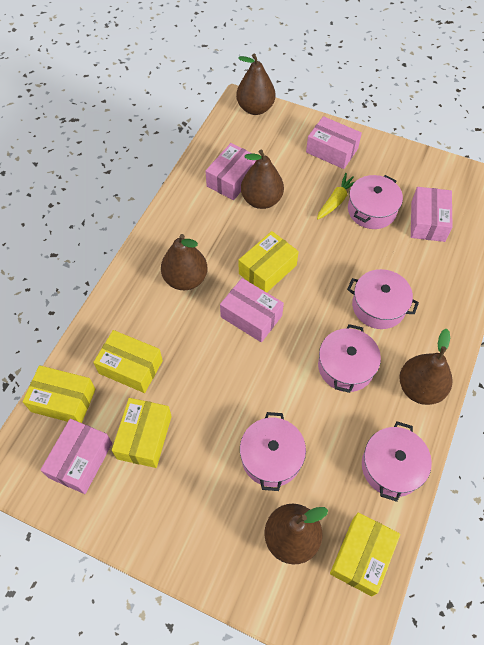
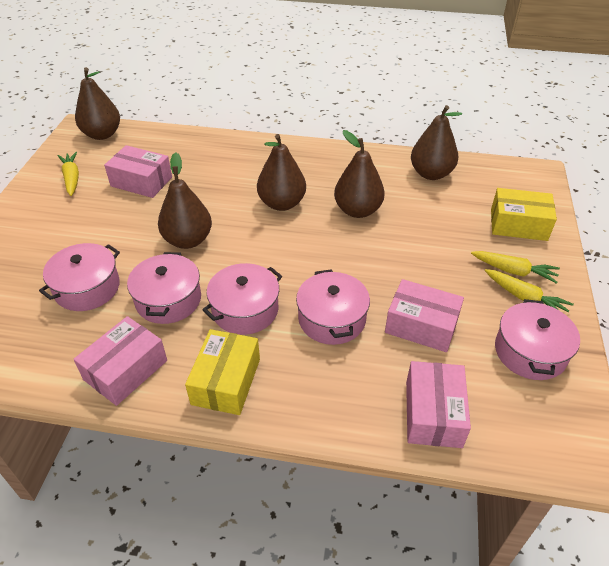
pink box: 5 -> 4
yellow box: 5 -> 2
yellow carrot: 1 -> 3

